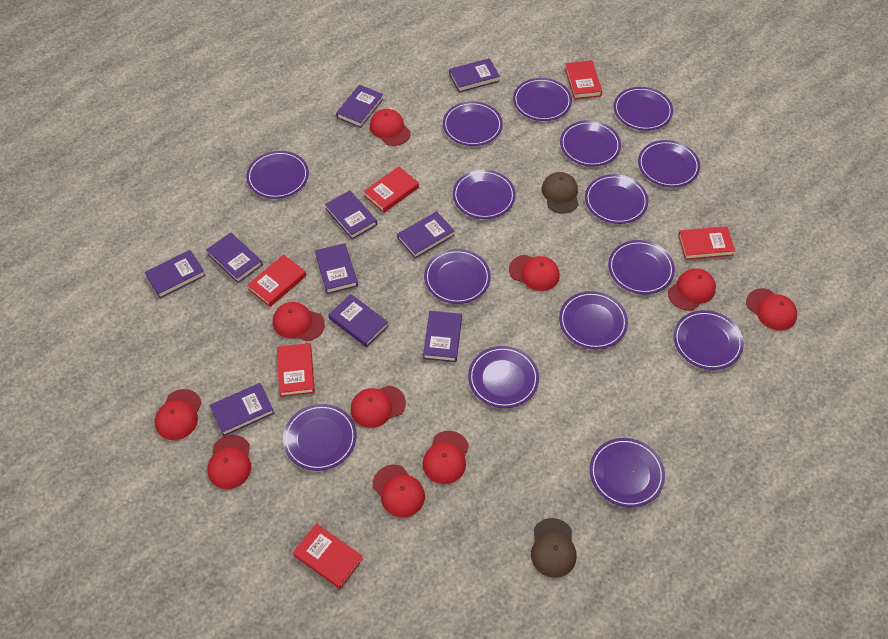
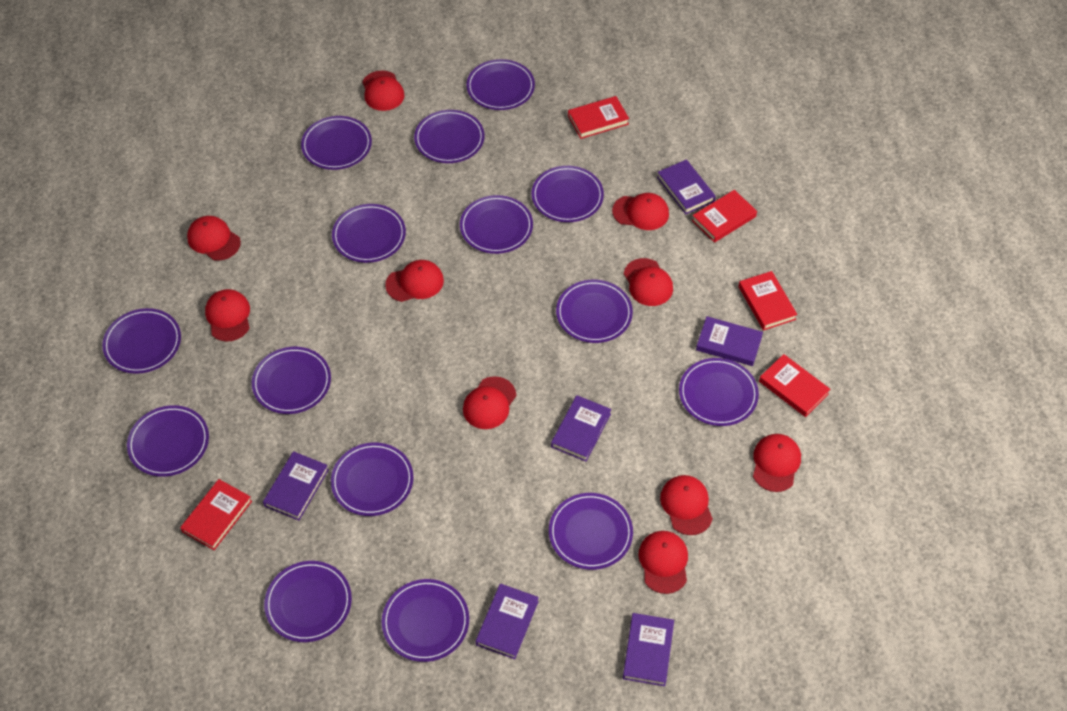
brown cap: 2 -> 0
purple book: 10 -> 6
red book: 6 -> 5

